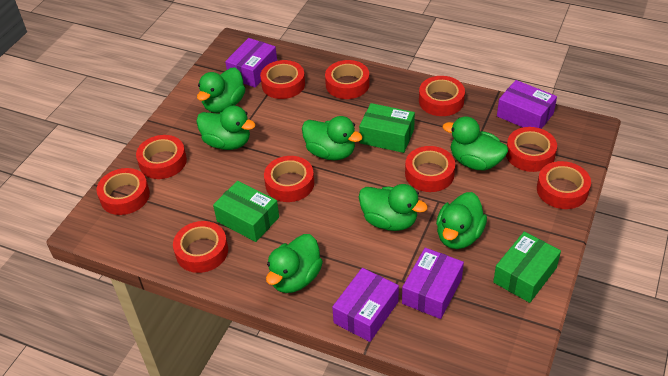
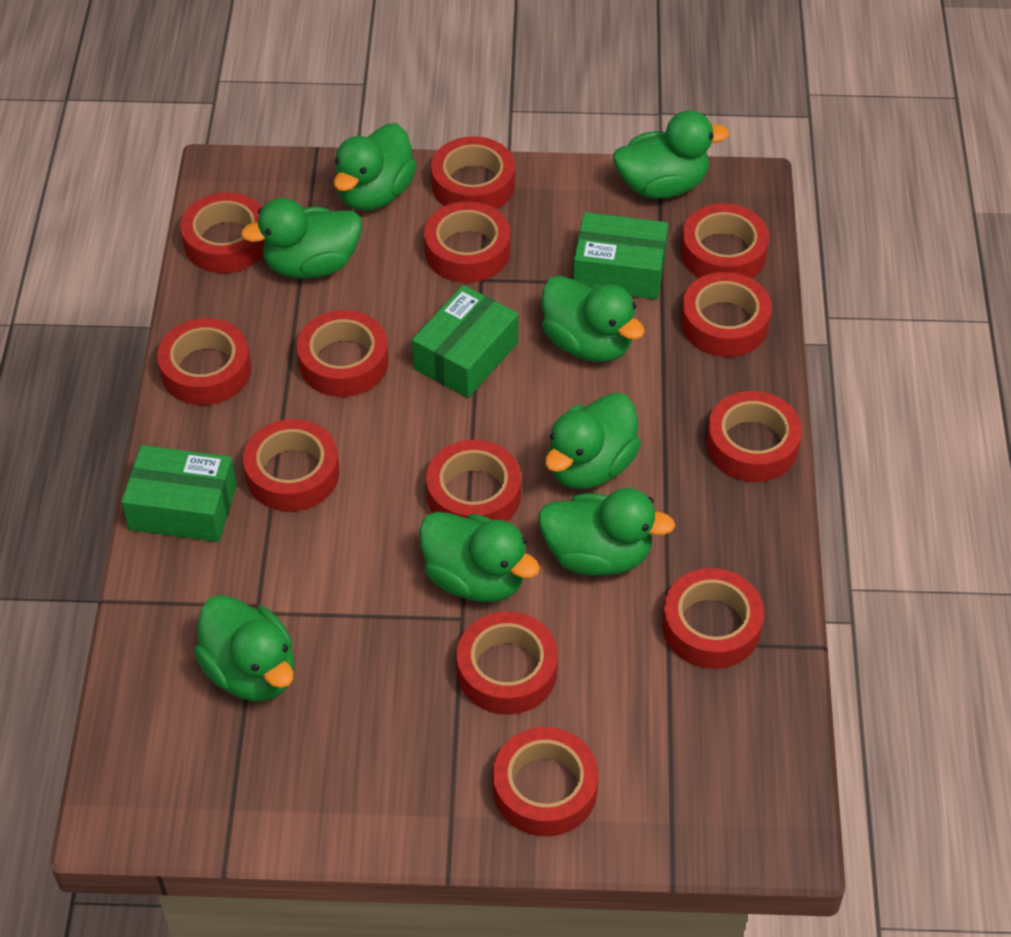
green duck: 7 -> 8
purple box: 4 -> 0
red tape: 10 -> 13

